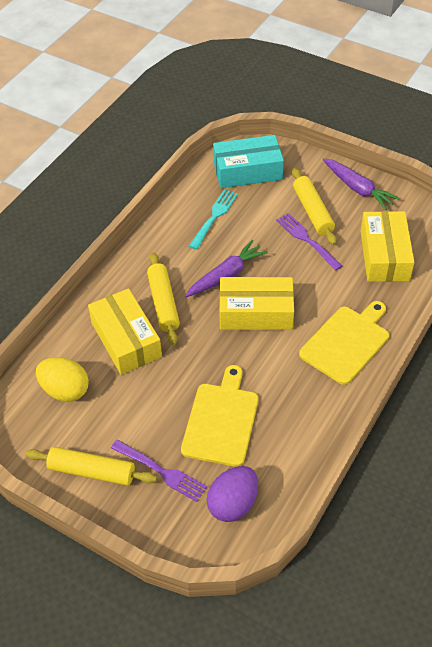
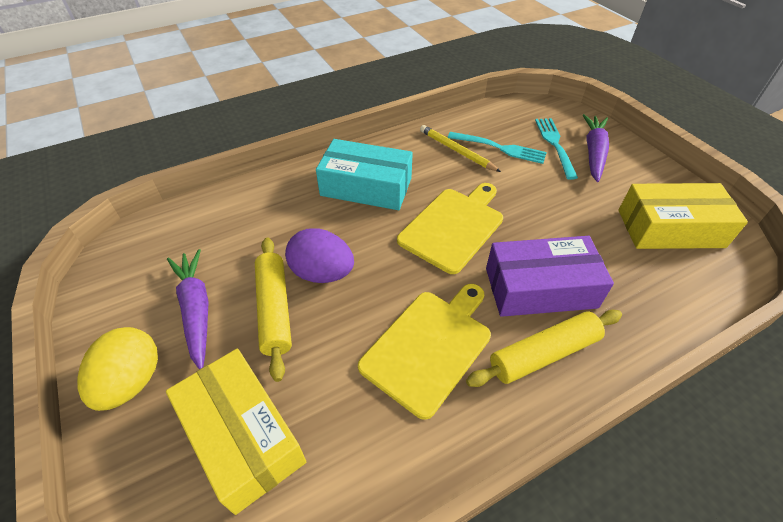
purple box: 0 -> 1
purple fork: 2 -> 0
turquoise fork: 1 -> 2
yellow box: 3 -> 2
yellow pencil: 0 -> 1
yellow rolling pin: 3 -> 2

